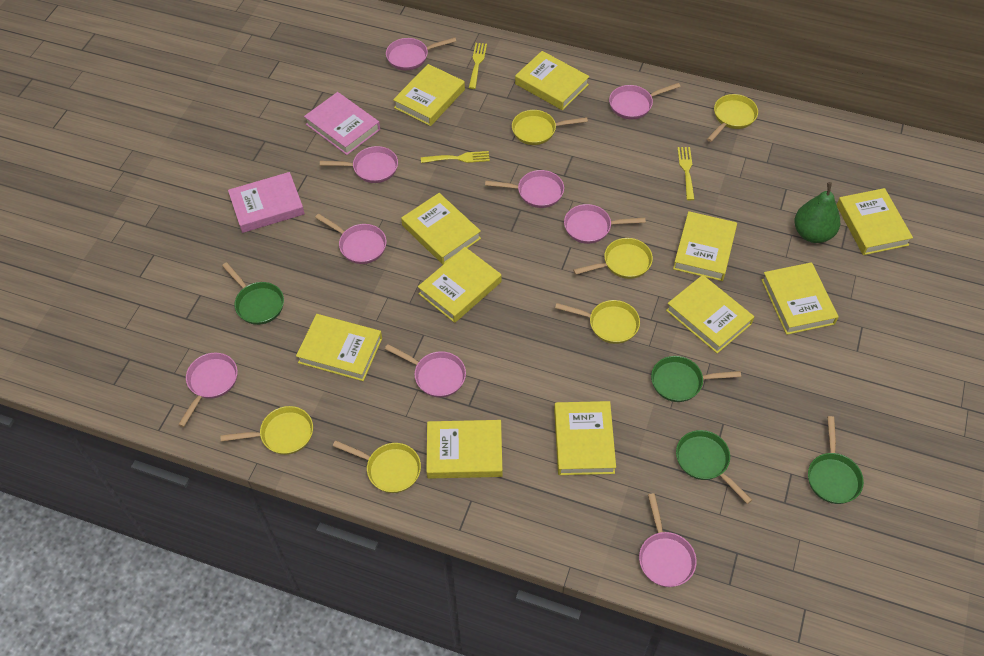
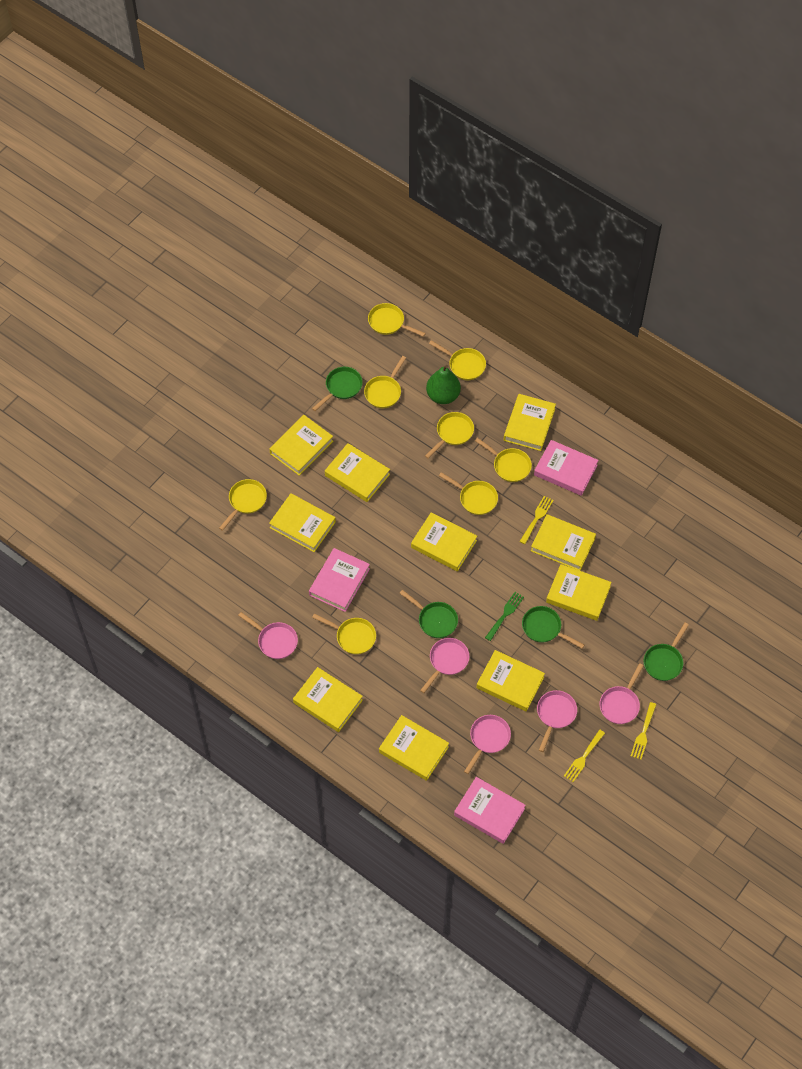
green fork: 0 -> 1
pink book: 2 -> 3
pink pan: 9 -> 5
yellow book: 11 -> 10
yellow pan: 6 -> 8

